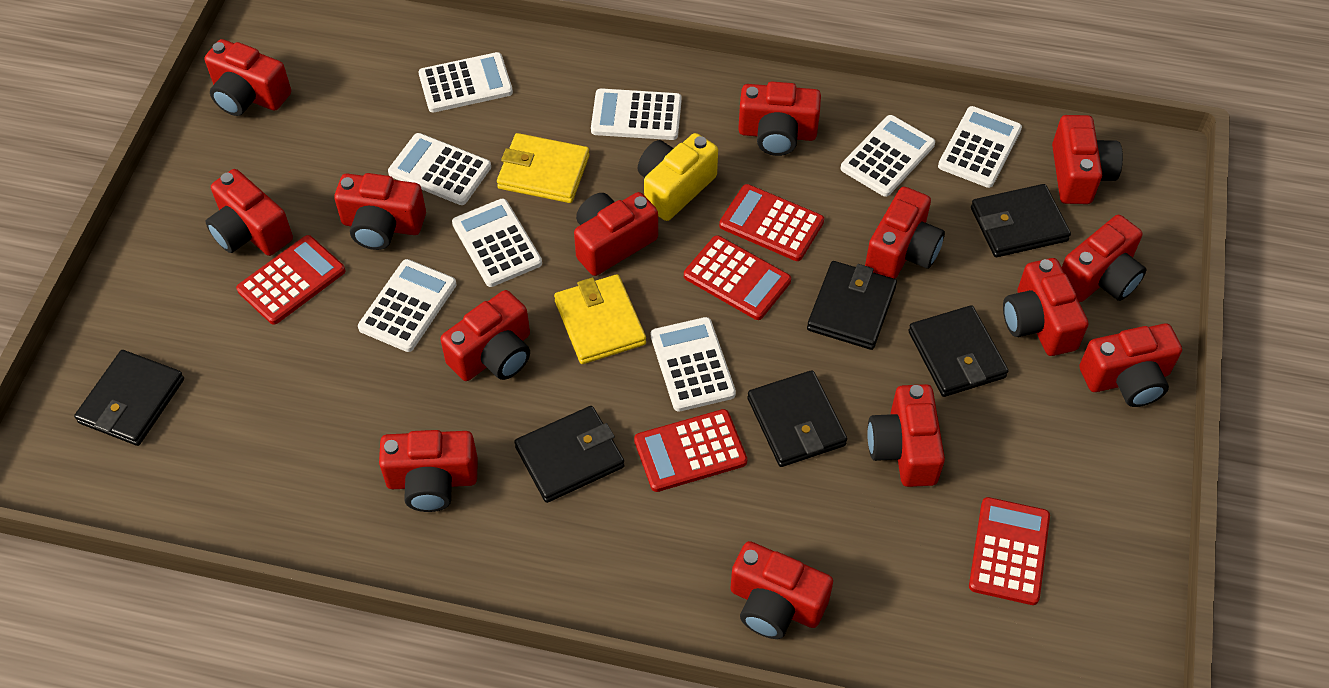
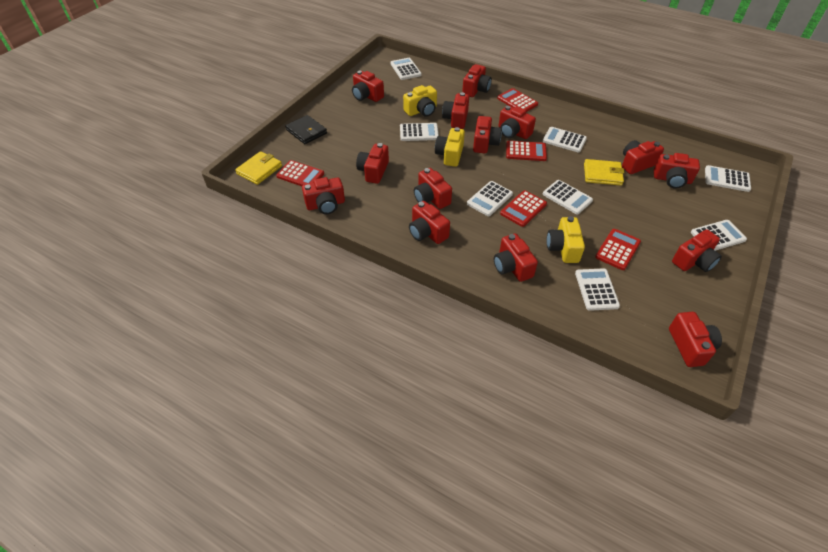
black wallet: 6 -> 1
yellow camera: 1 -> 3

